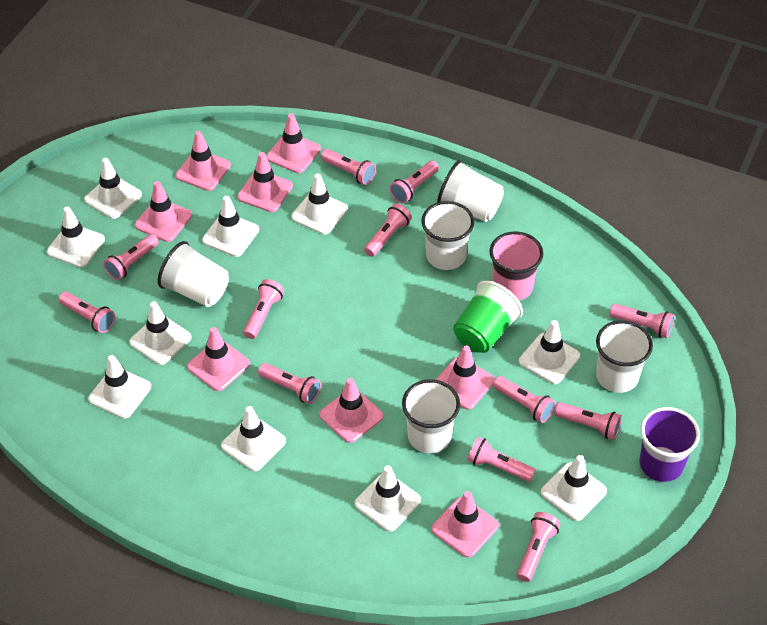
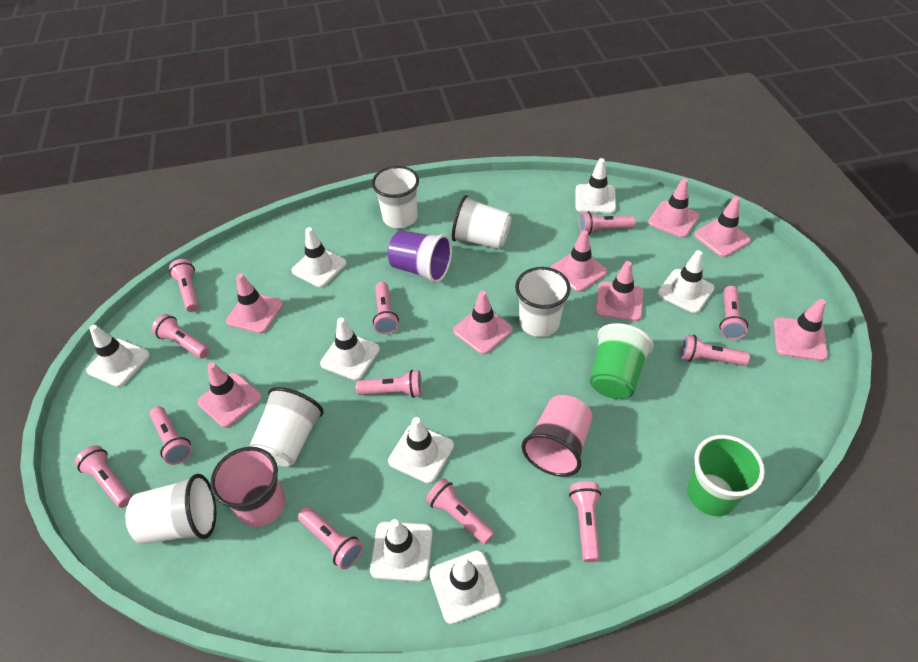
green cup: 1 -> 2
pink cup: 1 -> 2
white traffic cone: 10 -> 8

